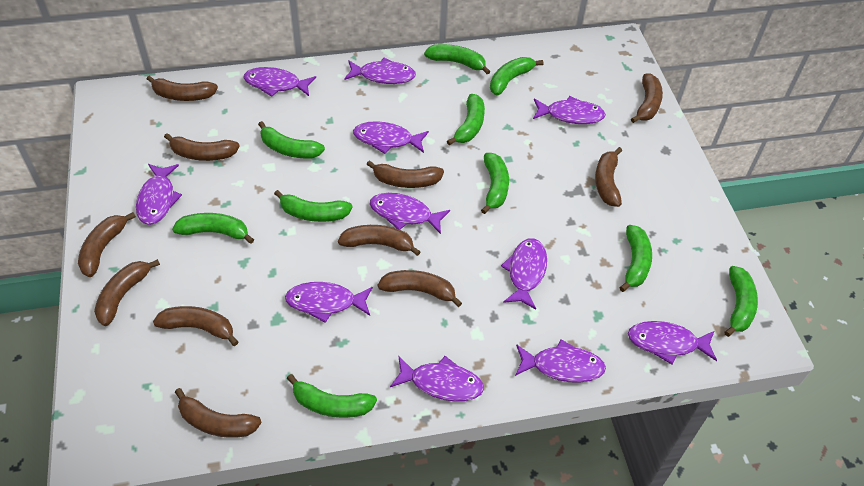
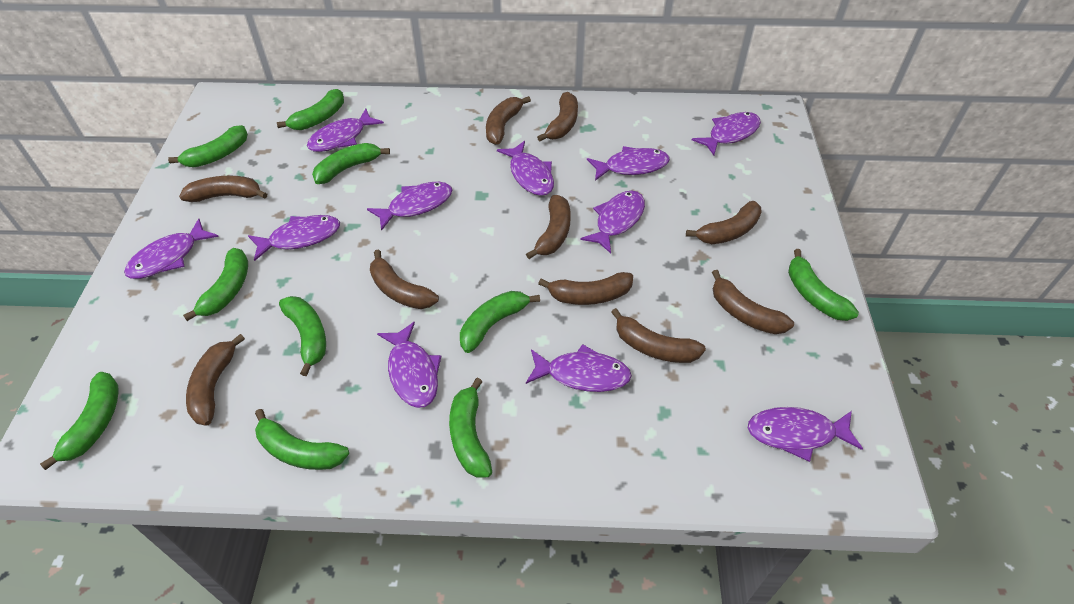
brown banana: 11 -> 10

